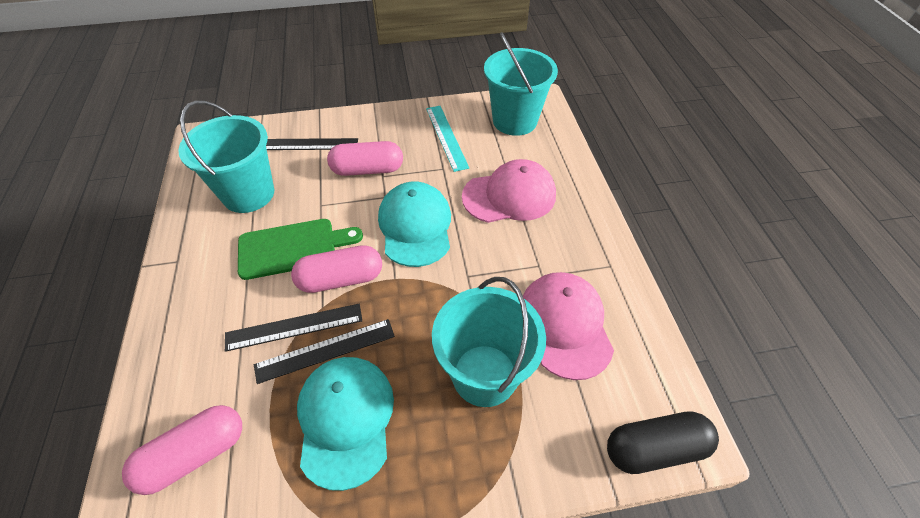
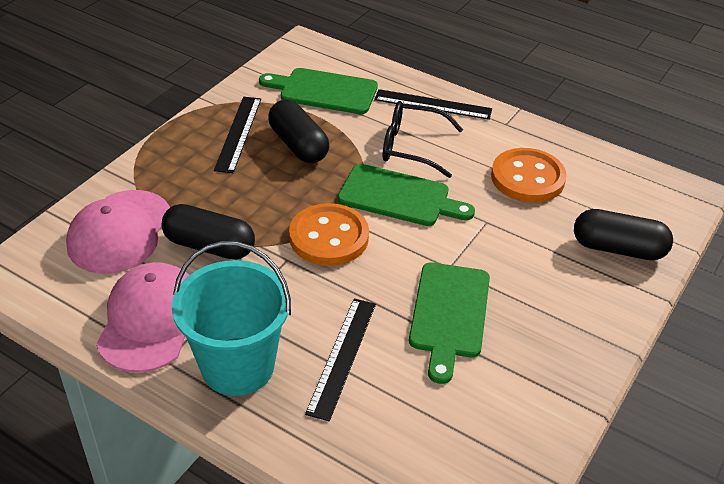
black capsule: 1 -> 3
black glasses: 0 -> 1
green cutting board: 1 -> 3
orange button: 0 -> 2
pink capsule: 3 -> 0
turquoise bucket: 3 -> 1
turquoise cap: 2 -> 0
turquoise ruler: 1 -> 0

